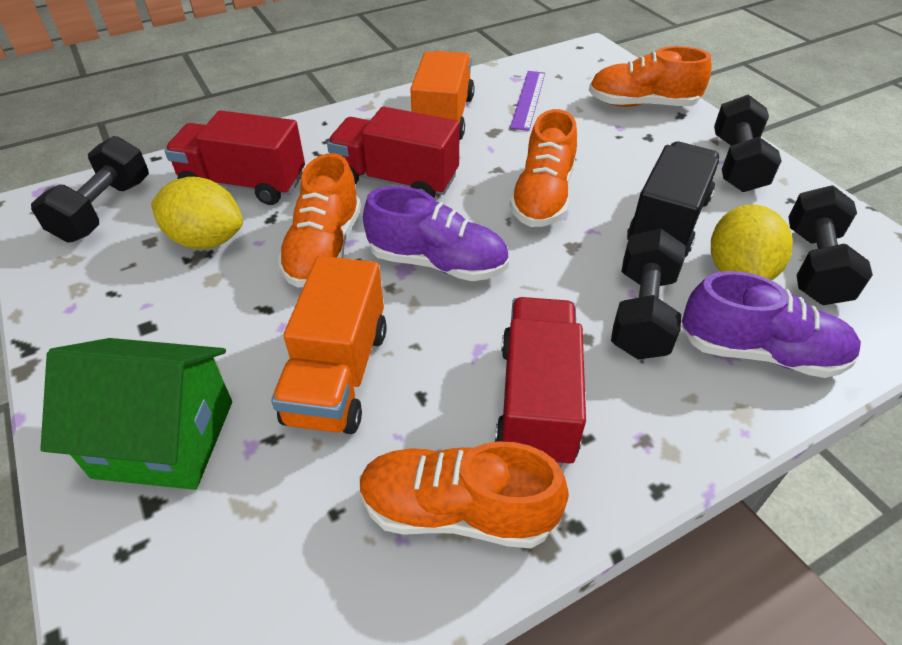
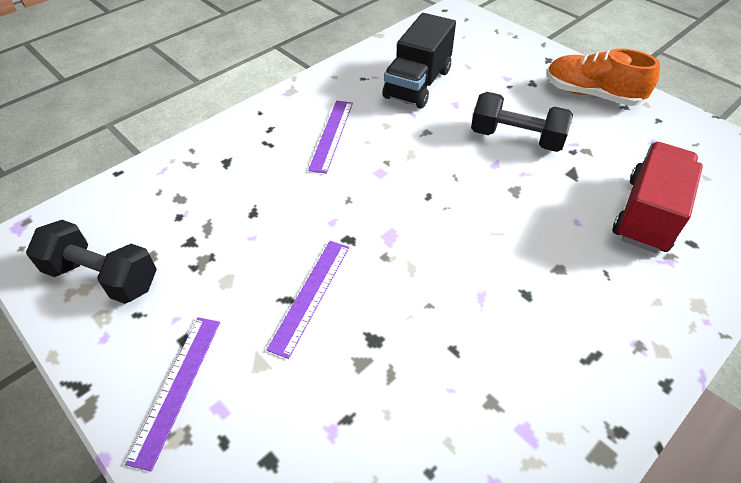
black dumbbell: 4 -> 2
green house: 1 -> 0
orange shoe: 4 -> 1
orange truck: 2 -> 0
purple ruler: 1 -> 3
purple shoe: 2 -> 0
red truck: 3 -> 1
yellow lemon: 2 -> 0

